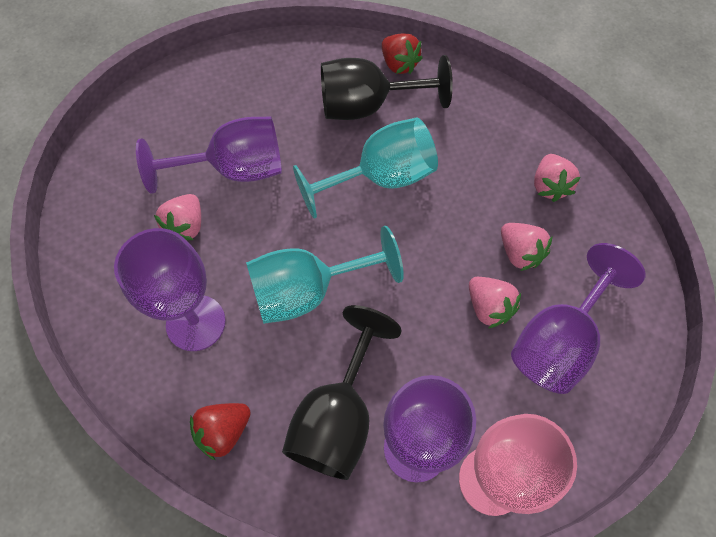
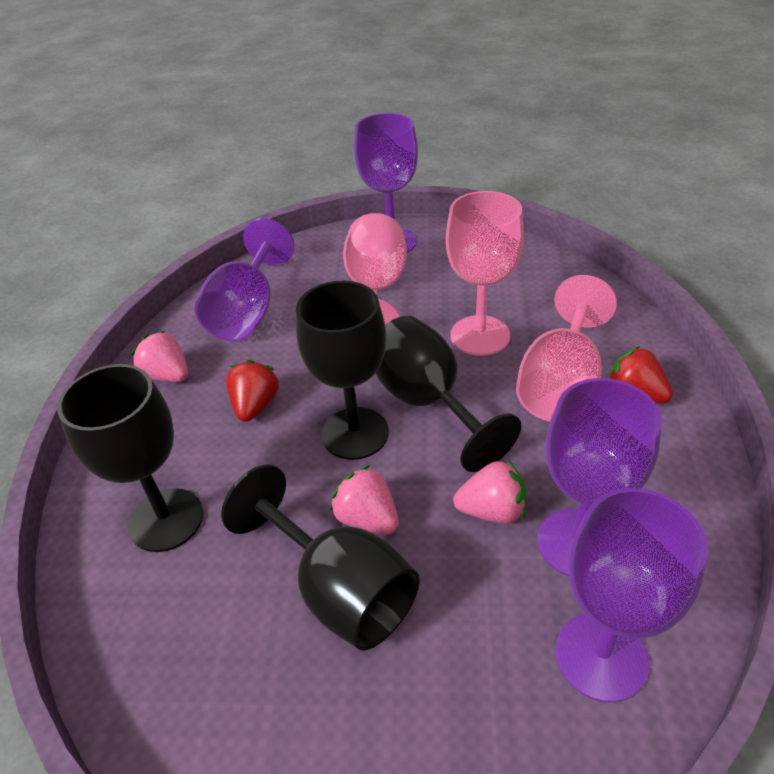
black goblet: 2 -> 4
pink goblet: 1 -> 3
pink strawberry: 4 -> 3
turquoise goblet: 2 -> 0

